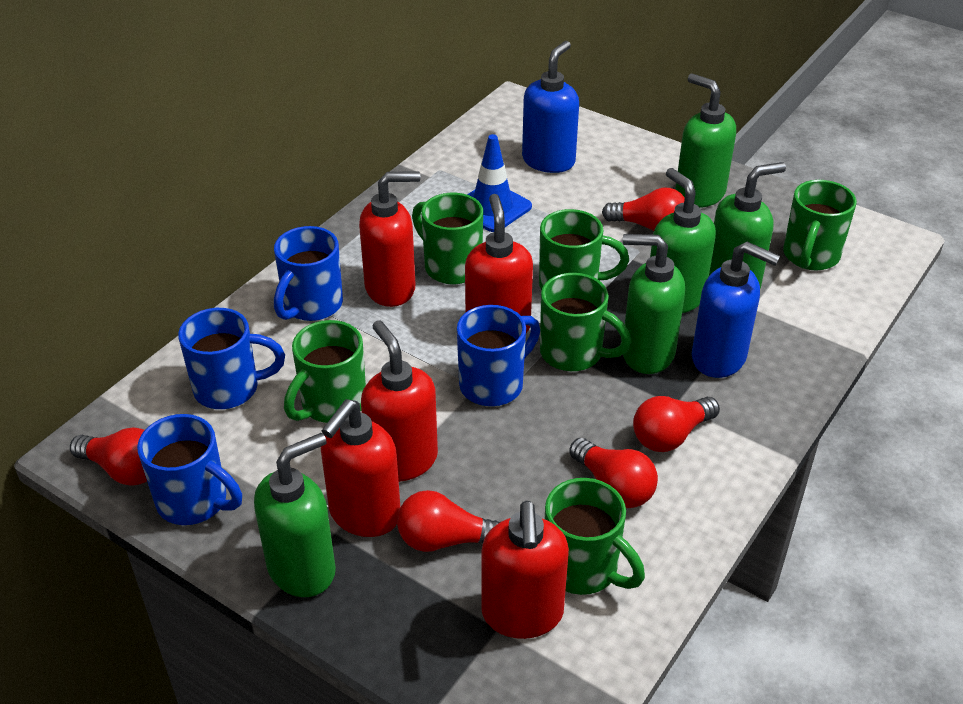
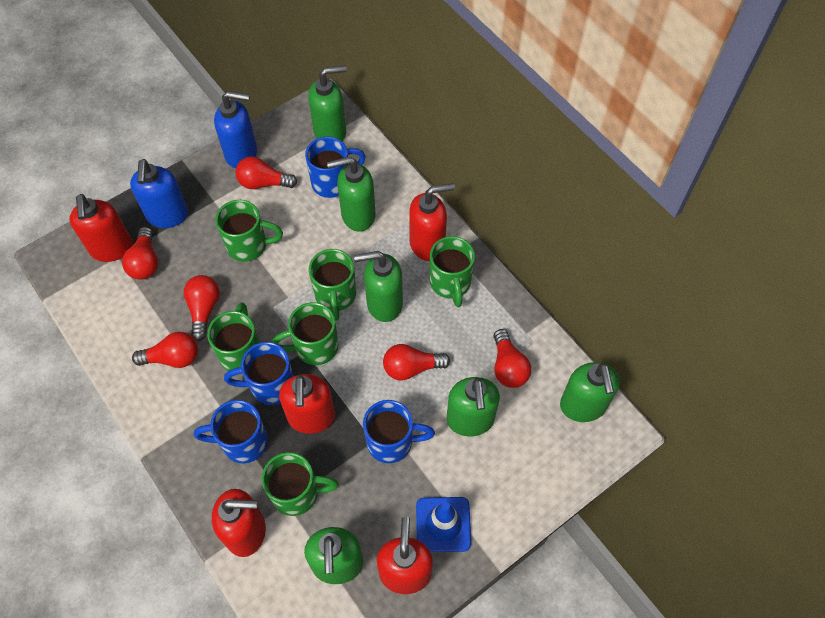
green soap dispenser: 5 -> 6
red light bulb: 5 -> 6

